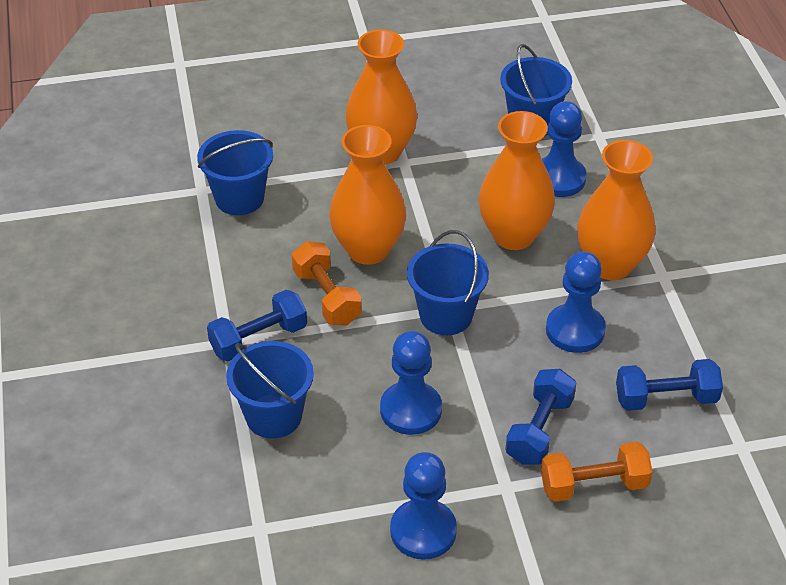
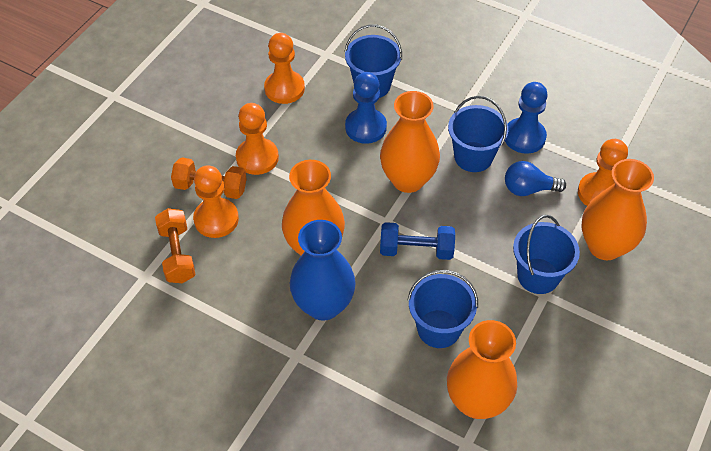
blue dumbbell: 3 -> 1
blue light bulb: 0 -> 1
blue pawn: 4 -> 2
blue vase: 0 -> 1
orange pawn: 0 -> 4

